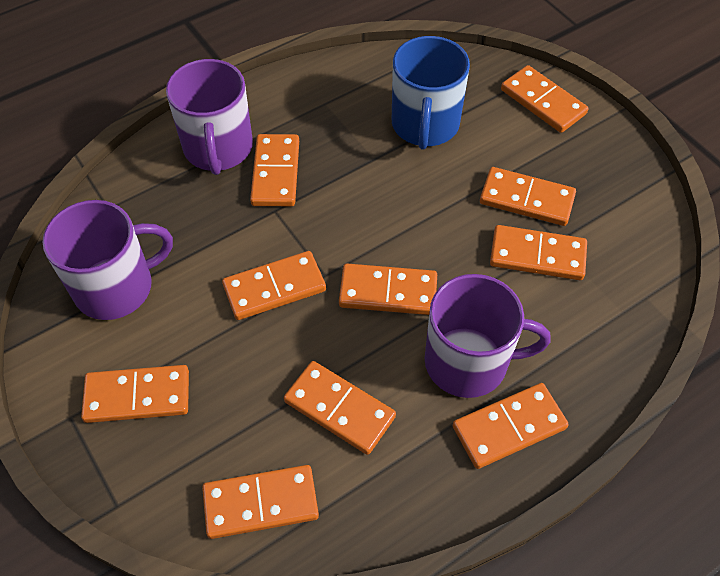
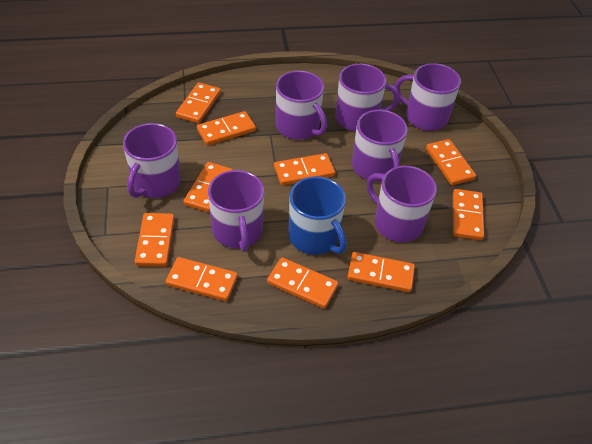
purple mug: 3 -> 7

